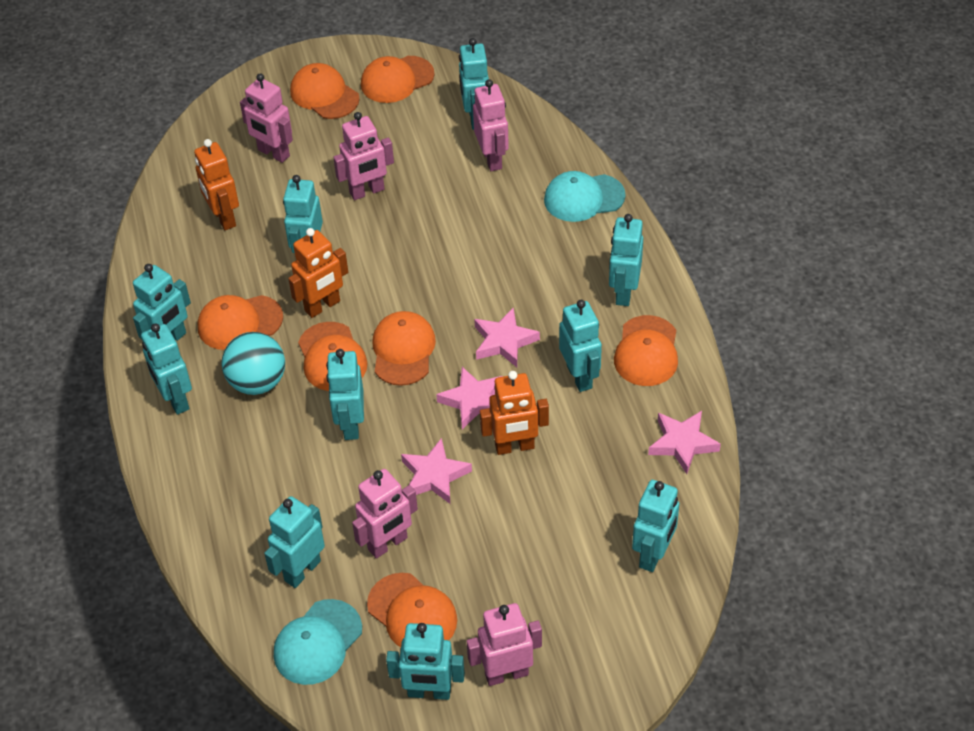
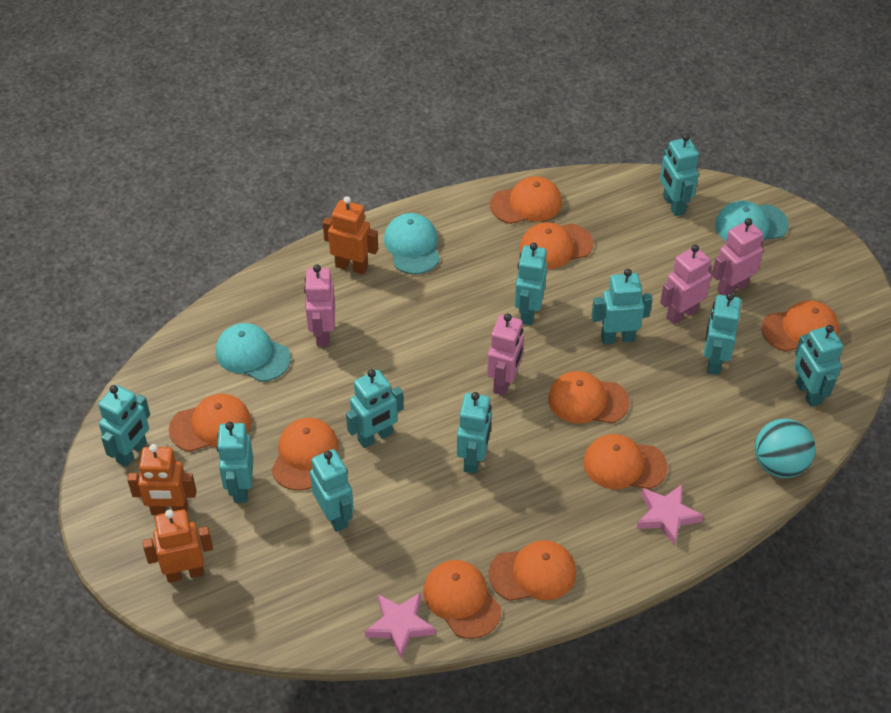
orange cap: 7 -> 9
pink robot: 5 -> 4
pink star: 4 -> 2
turquoise cap: 2 -> 3

